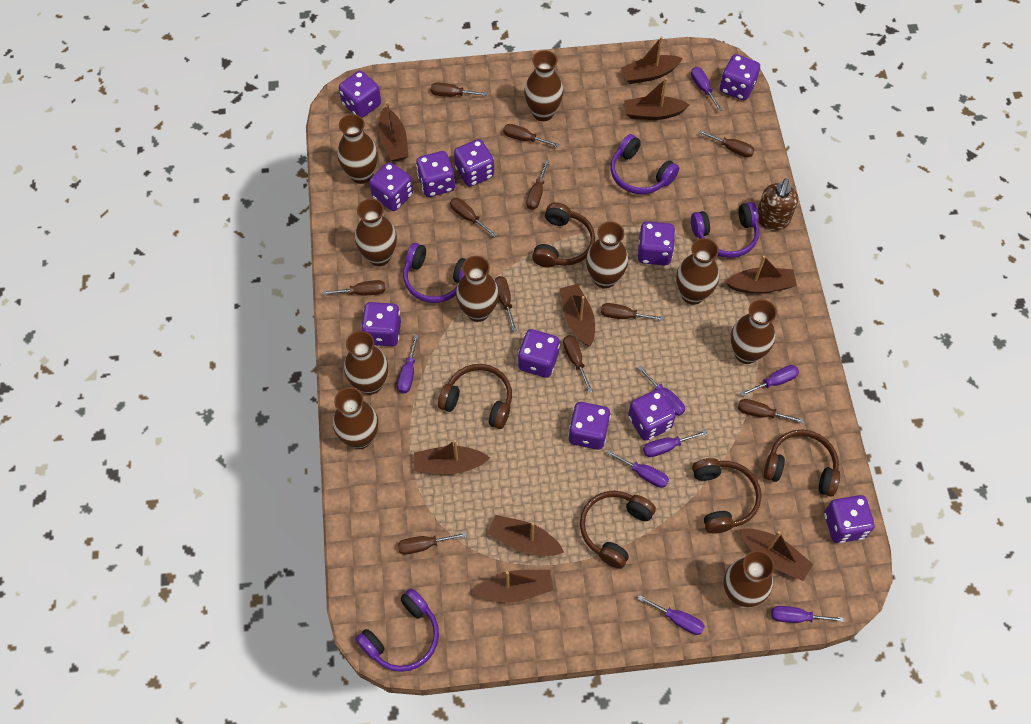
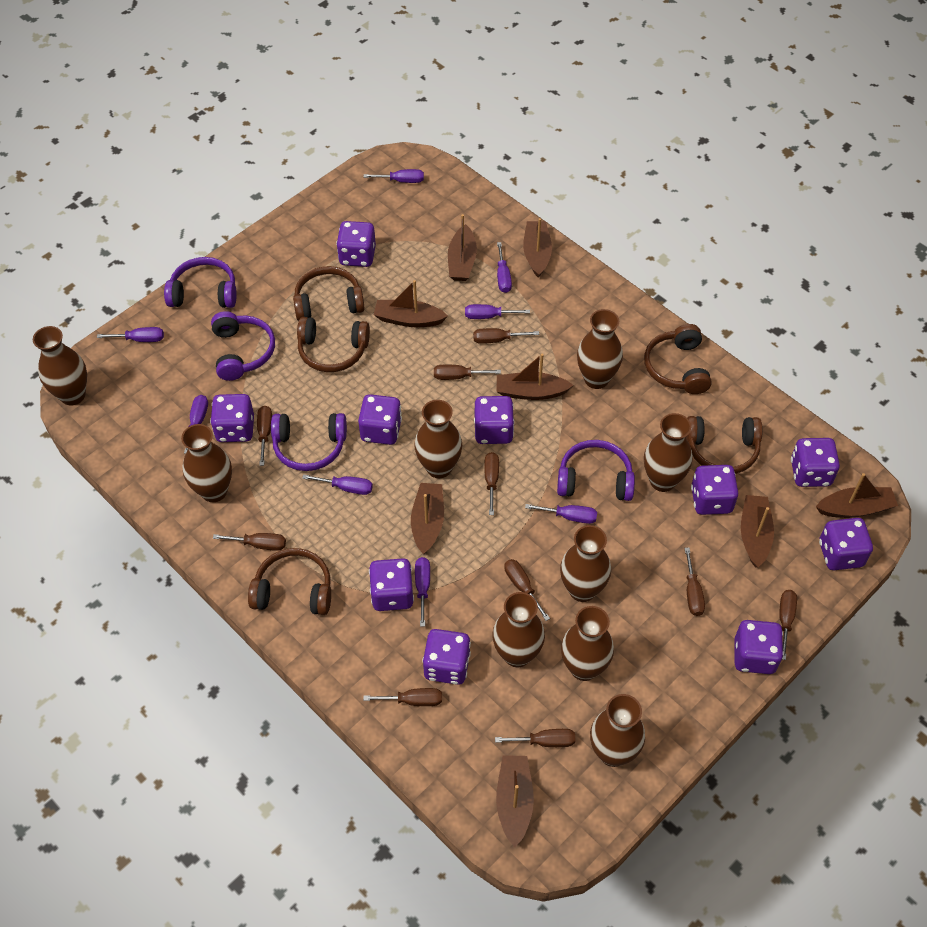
brown boat: 9 -> 8
brown screwdriver: 11 -> 10
brown soap dispenser: 1 -> 0
brown vase: 10 -> 9
purple dice: 11 -> 10

